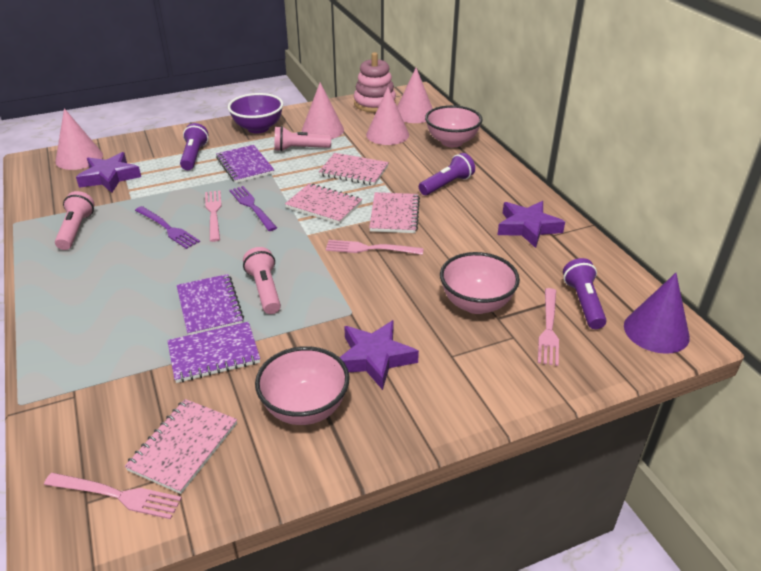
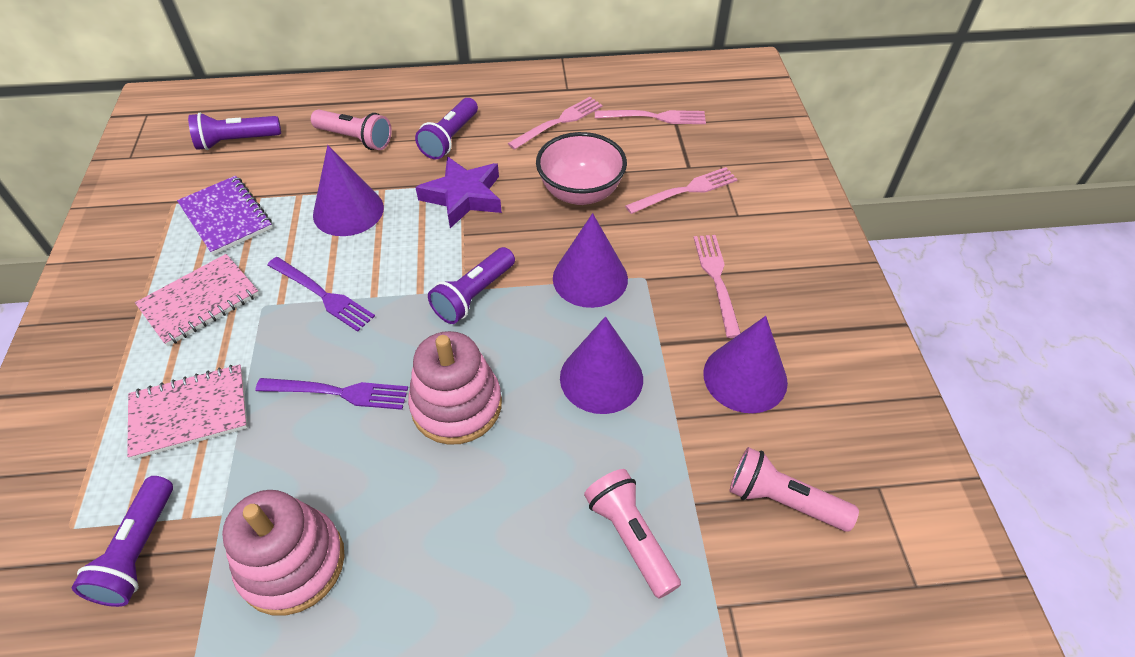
pink bowl: 3 -> 1
pink cone: 4 -> 0
pink notebook: 4 -> 2
pink stacking toy: 1 -> 2
purple bowl: 1 -> 0
purple cone: 1 -> 4
purple flashlight: 3 -> 4
purple notebook: 3 -> 1
purple star: 3 -> 1

